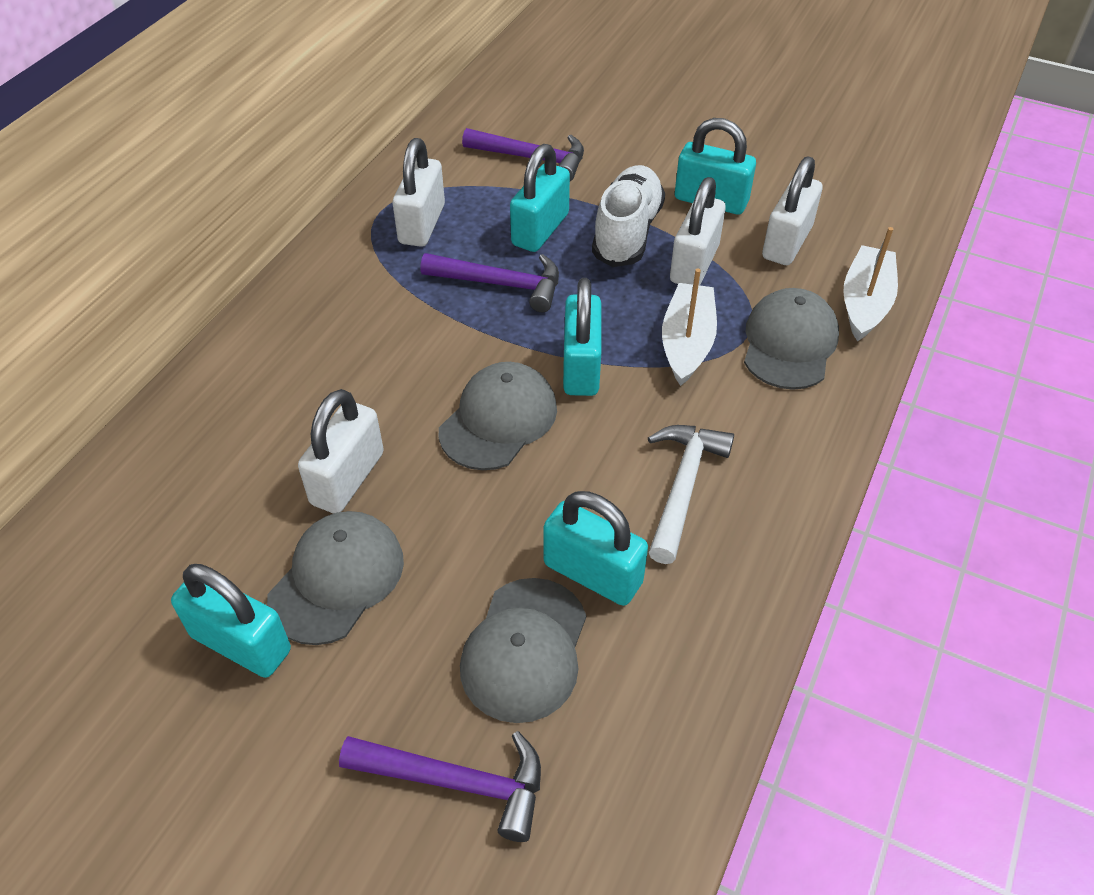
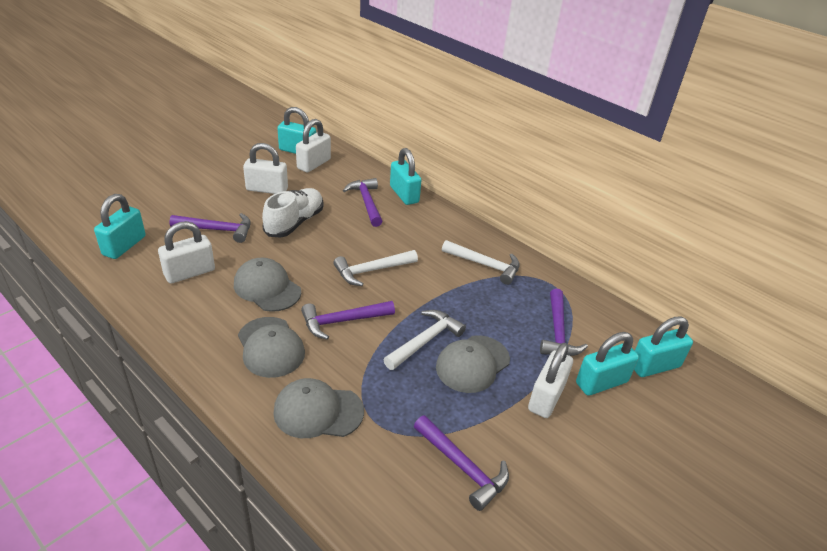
purple hammer: 3 -> 5
white boat: 2 -> 0
white hammer: 1 -> 3

